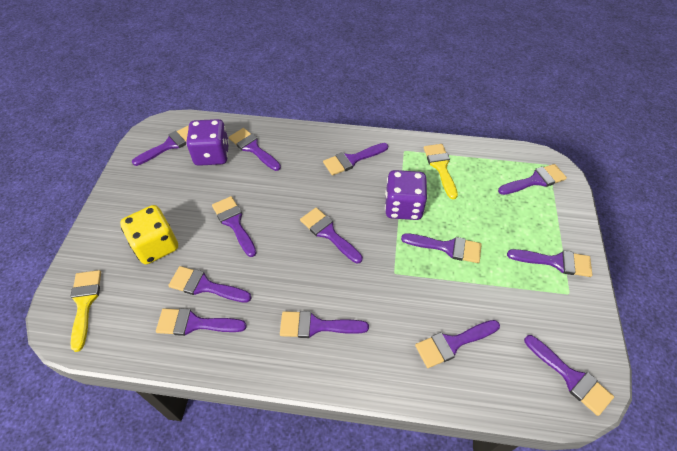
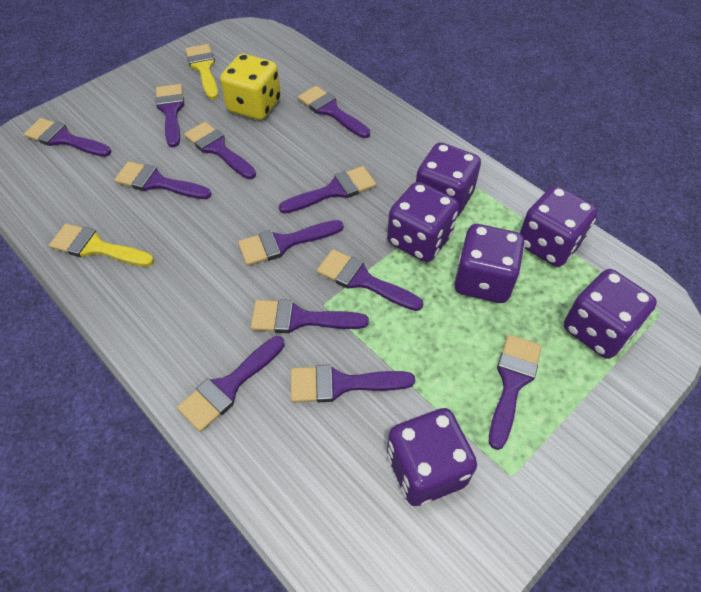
purple brush: 13 -> 12
purple dice: 2 -> 6

